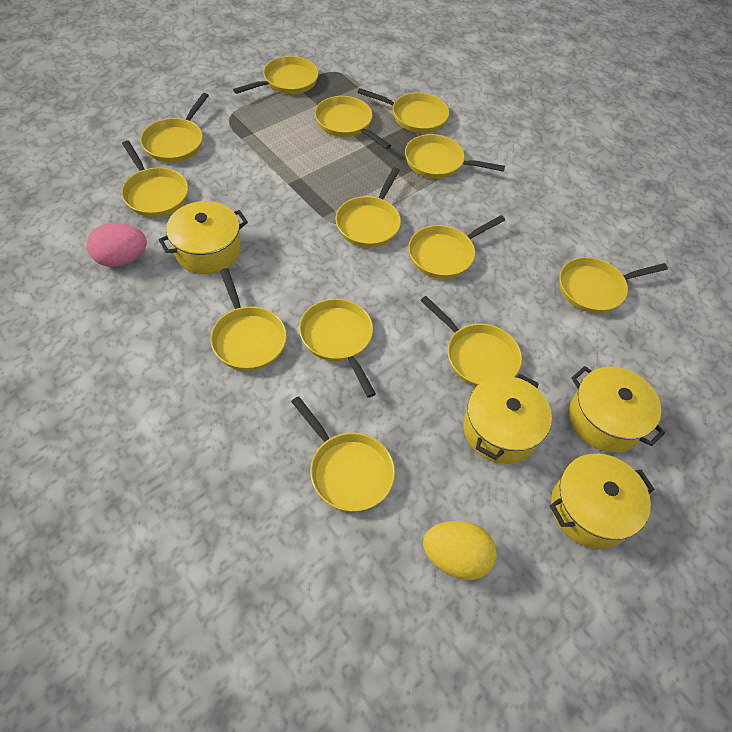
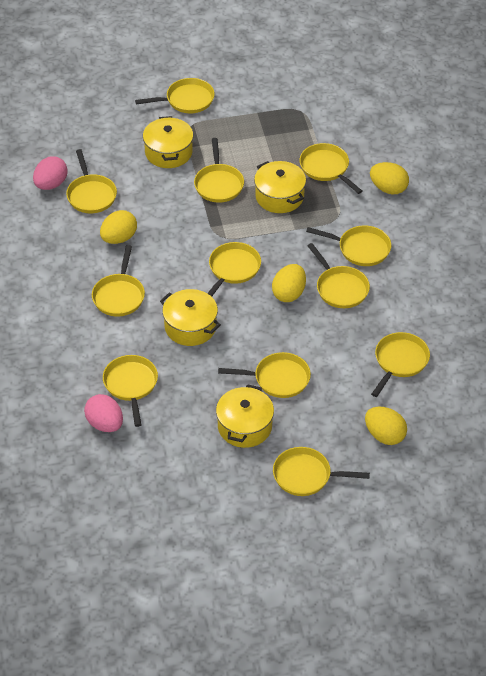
pink egg: 1 -> 2
yellow egg: 1 -> 4
yellow pan: 13 -> 12

